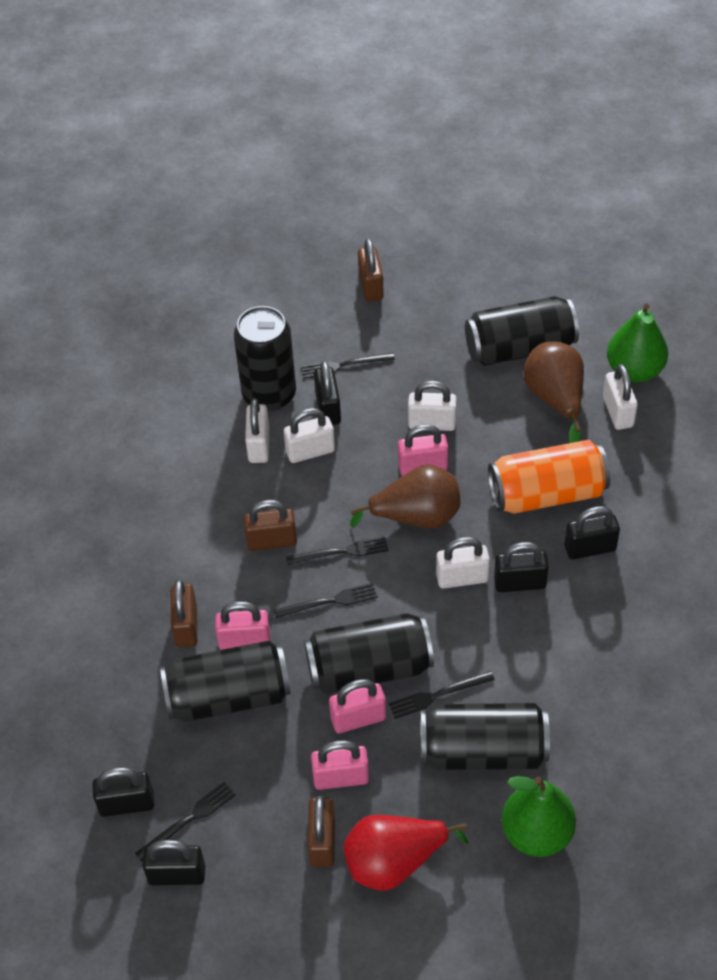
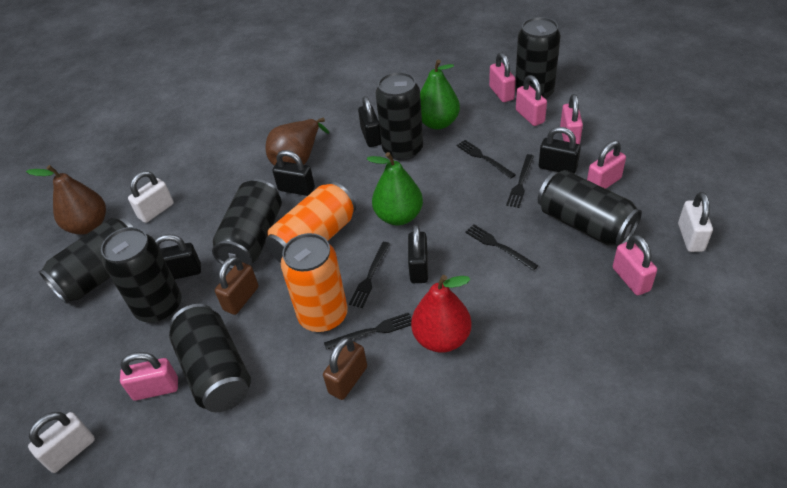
black can: 5 -> 7
brown padlock: 4 -> 2
orange can: 1 -> 2
pink padlock: 4 -> 6
white padlock: 5 -> 3

